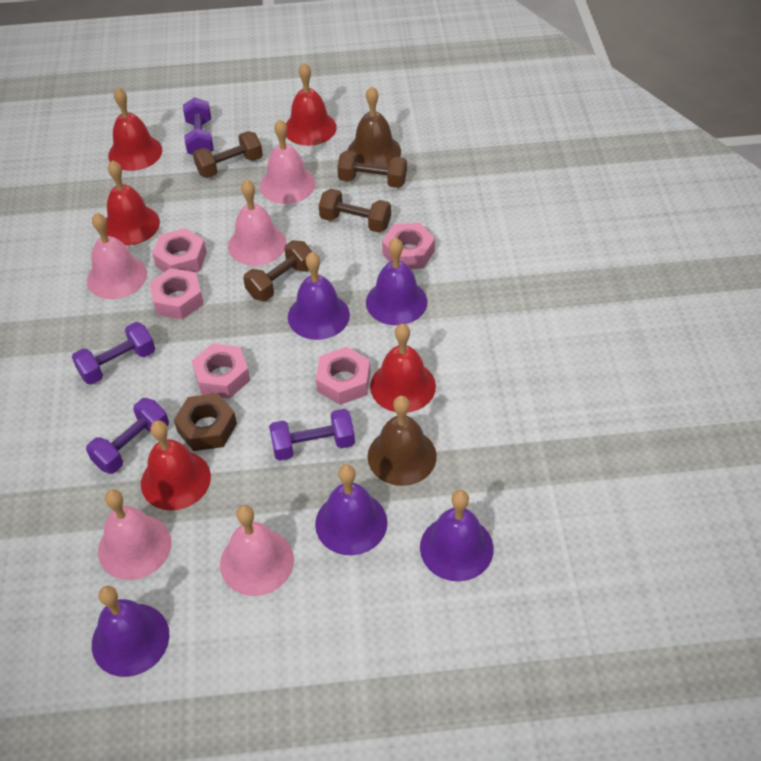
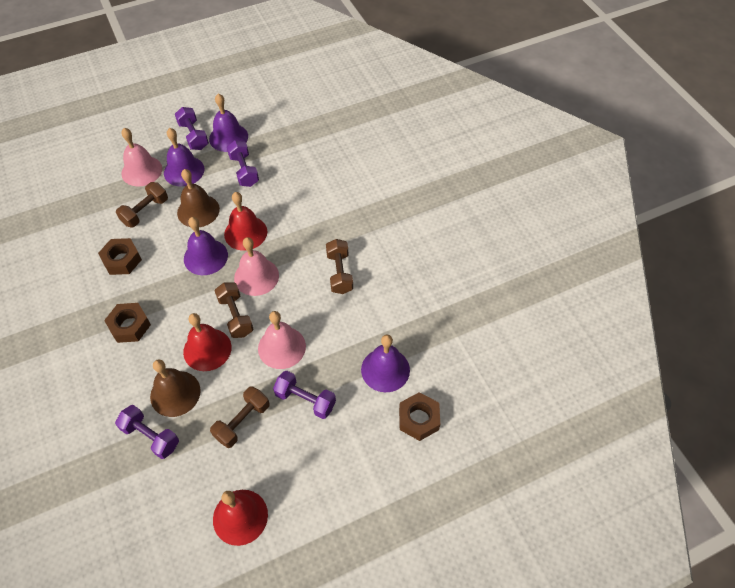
brown nut: 1 -> 3
pink bell: 5 -> 3
pink nut: 5 -> 0
purple bell: 5 -> 4
red bell: 5 -> 3

